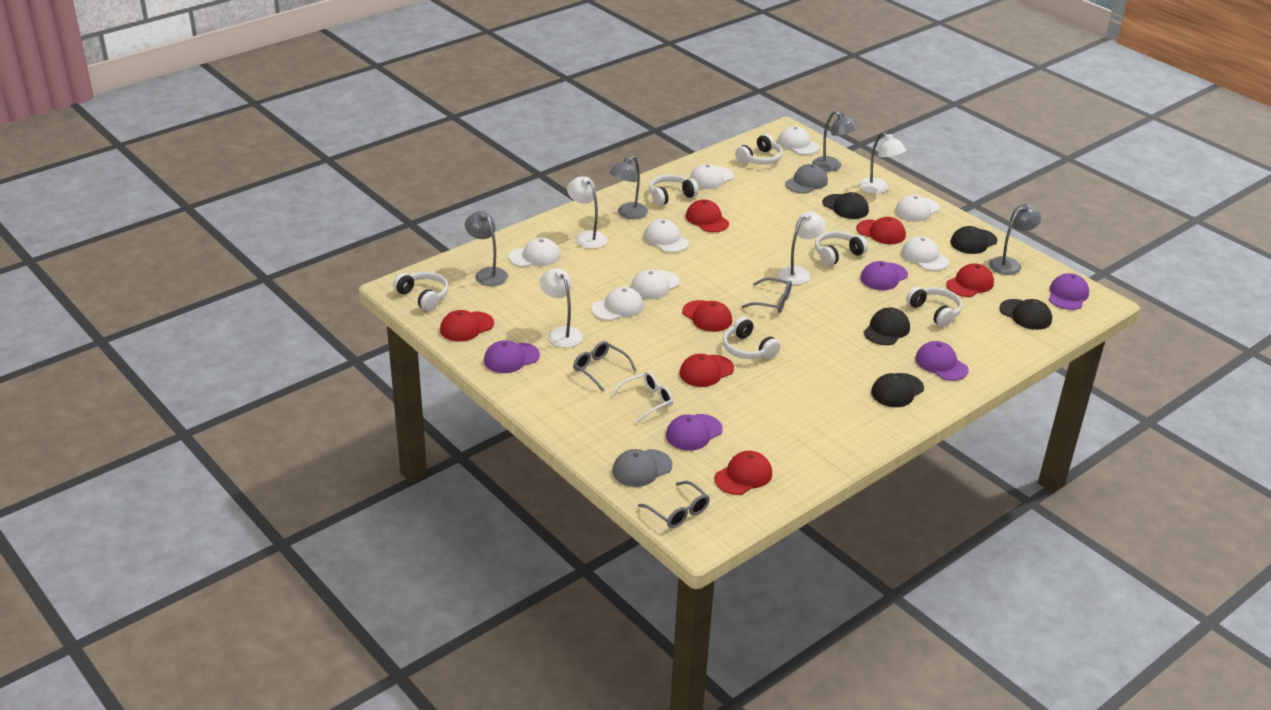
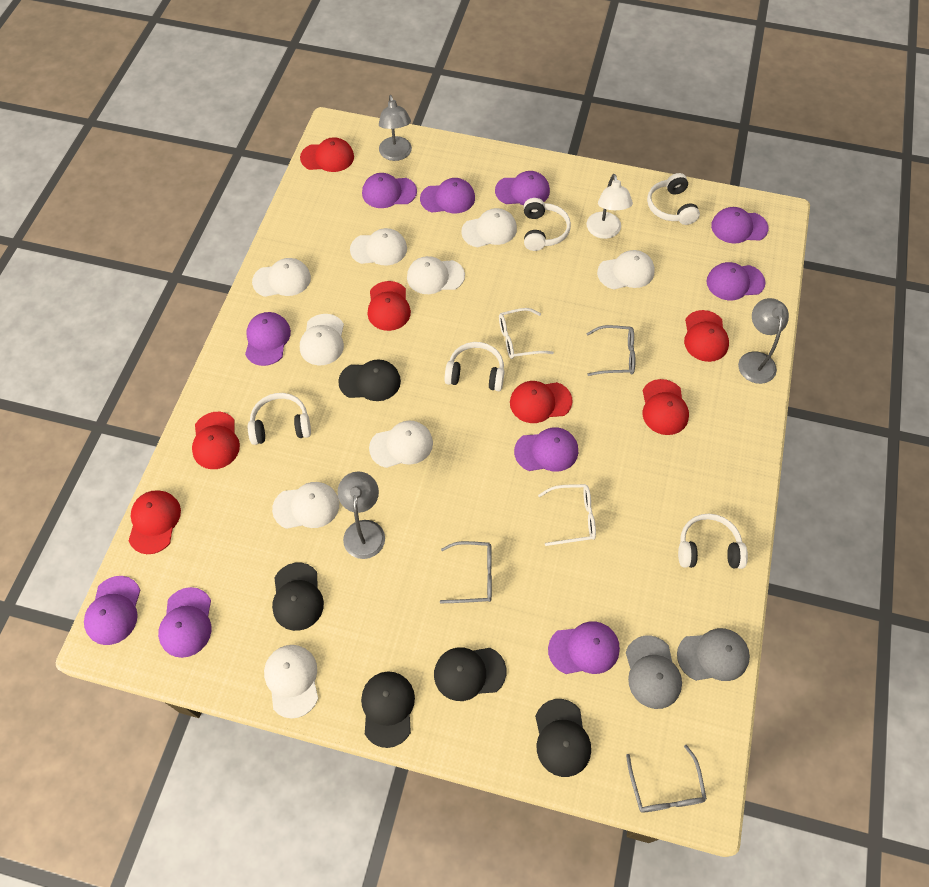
grey lamp: 4 -> 3
purple cap: 5 -> 10
white cap: 8 -> 9
white glasses: 1 -> 2
white headphones: 6 -> 5
white lamp: 4 -> 1

